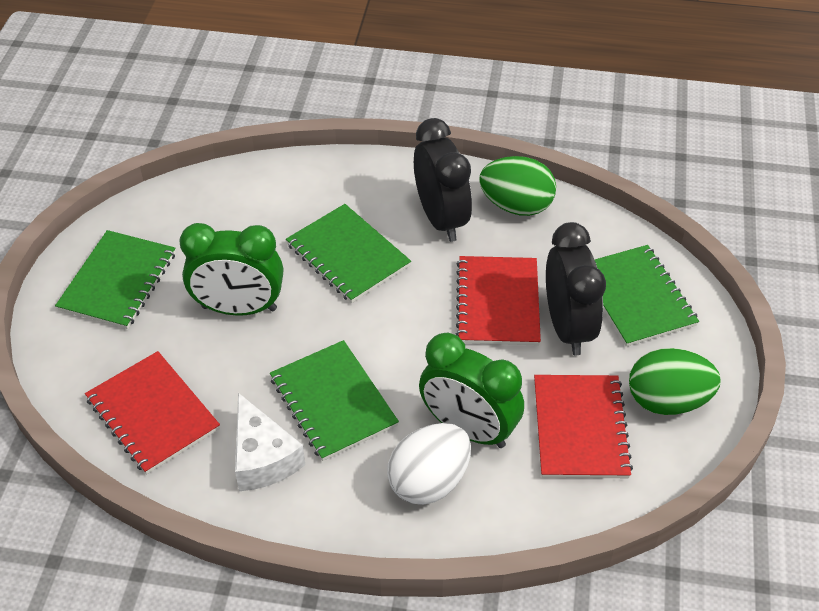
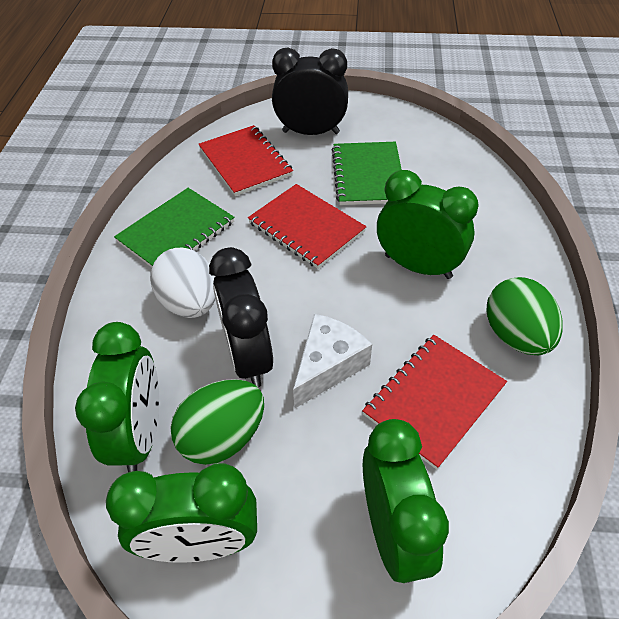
green clock: 2 -> 4
green notebook: 4 -> 2

